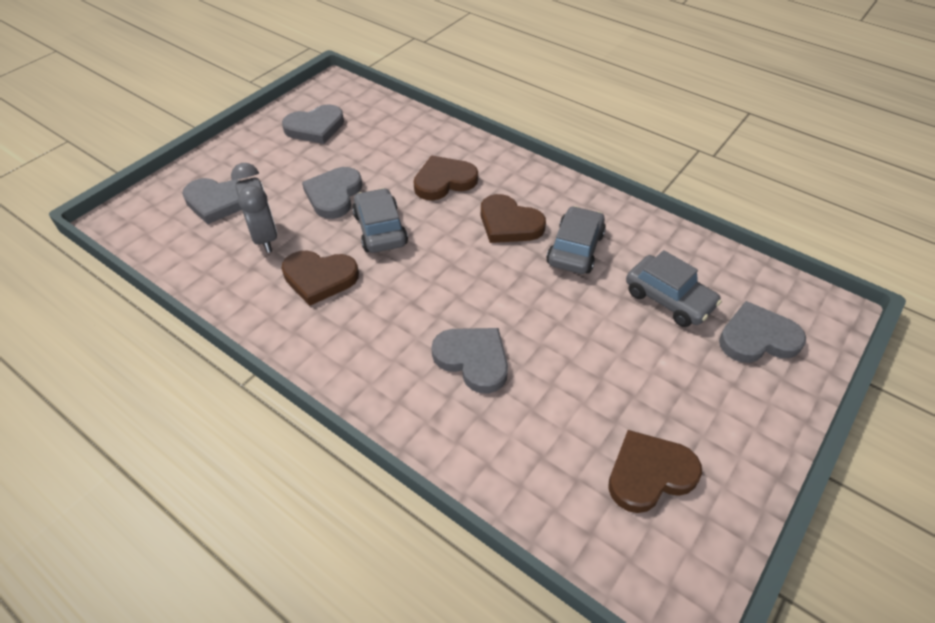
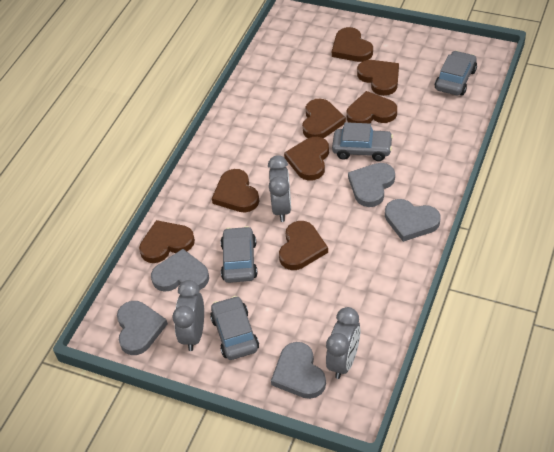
brown heart: 4 -> 8
grey car: 3 -> 4
grey clock: 1 -> 3

